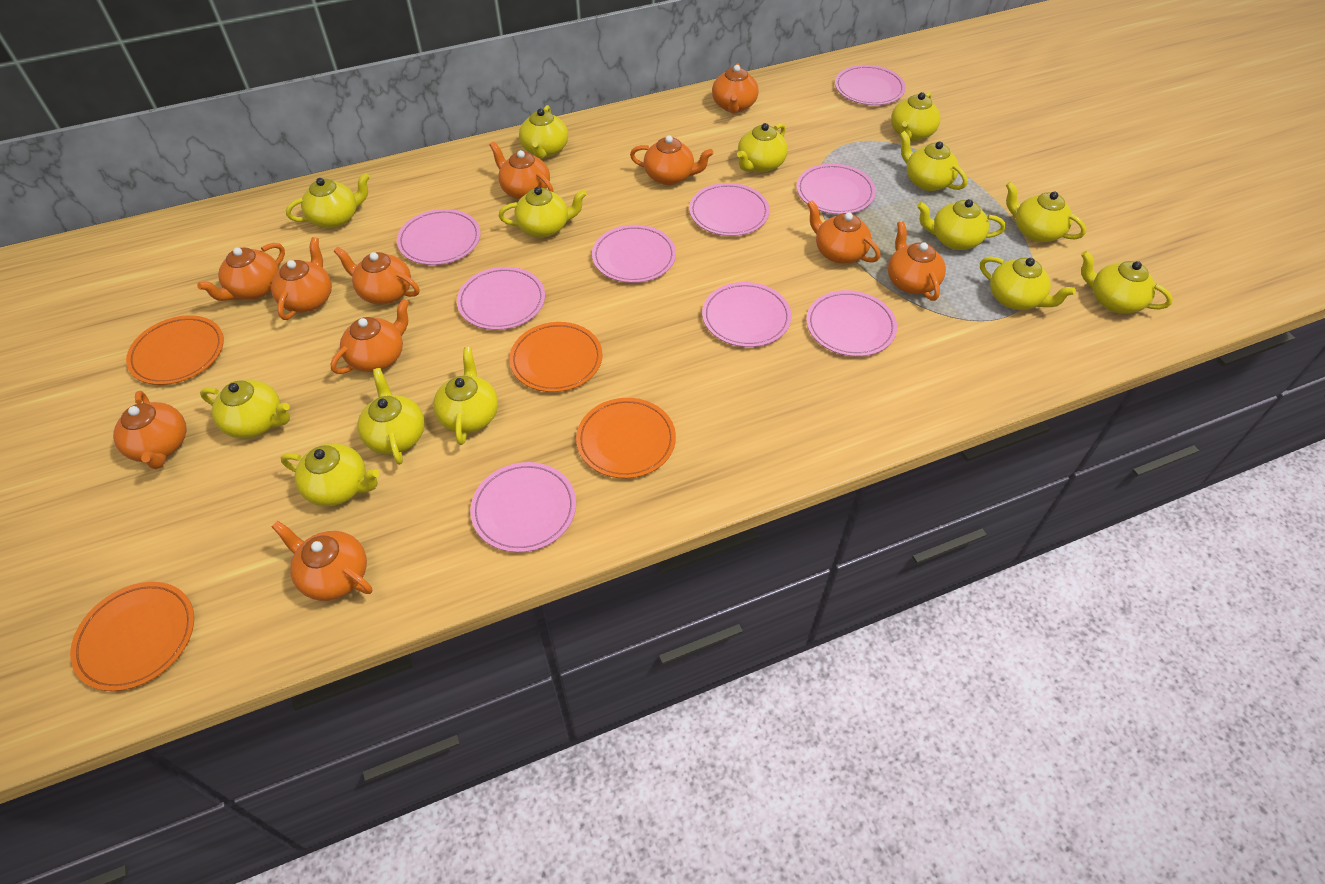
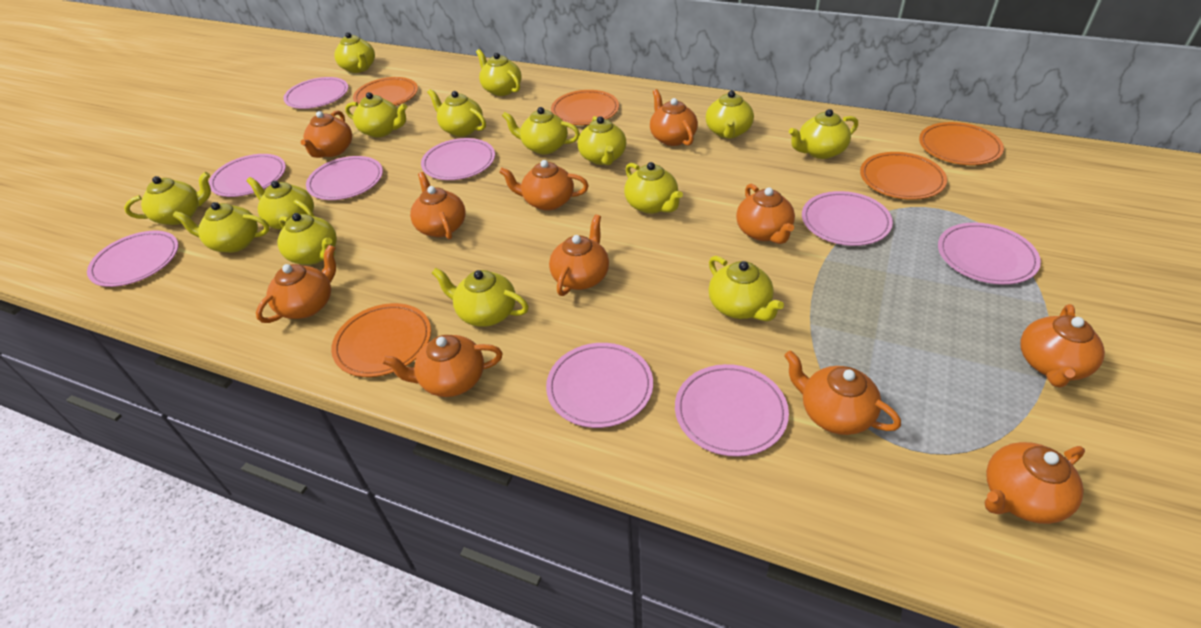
orange plate: 4 -> 5
yellow teapot: 14 -> 15

